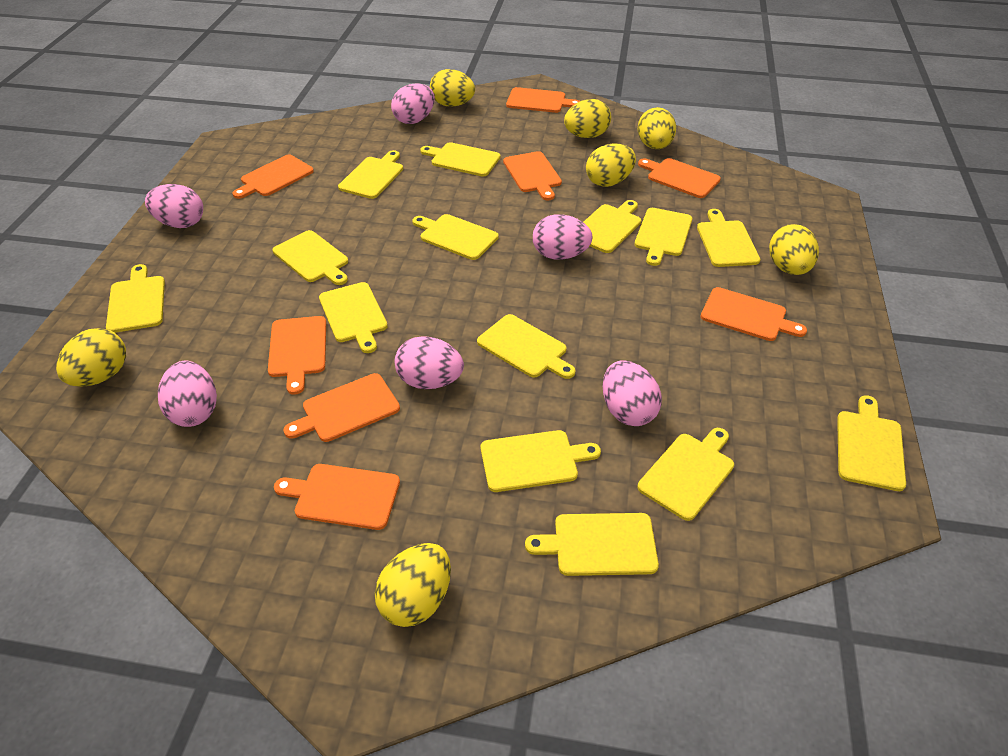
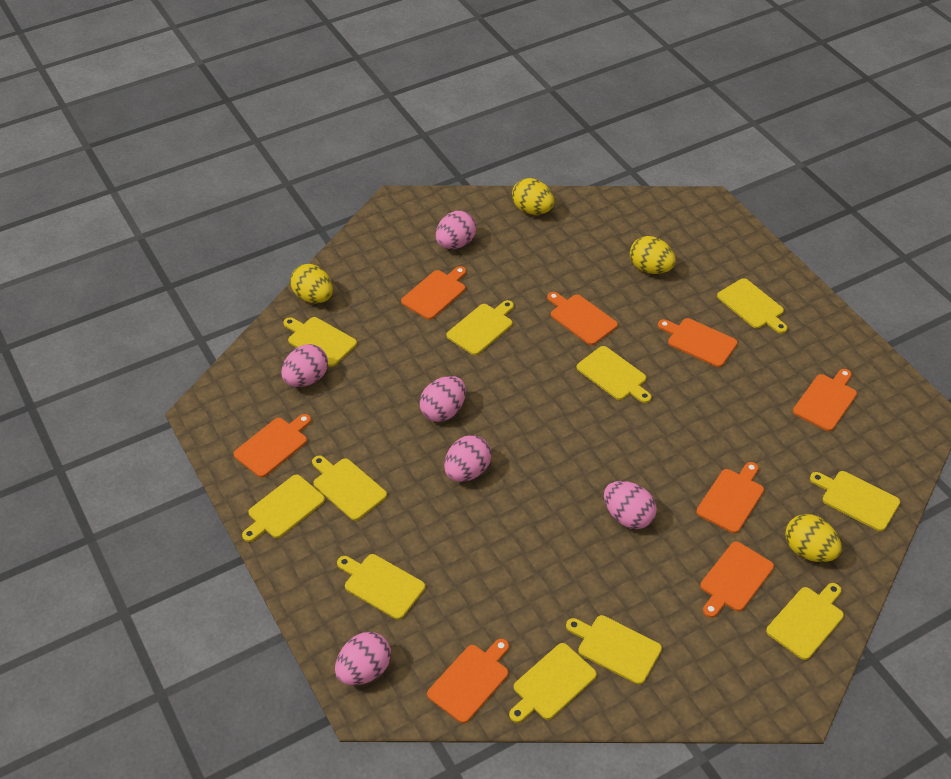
yellow cutting board: 14 -> 11
yellow egg: 7 -> 4

